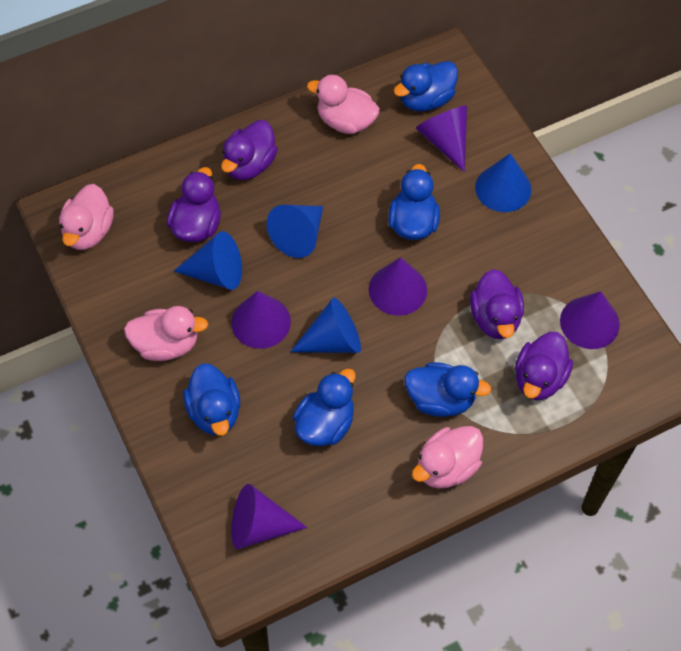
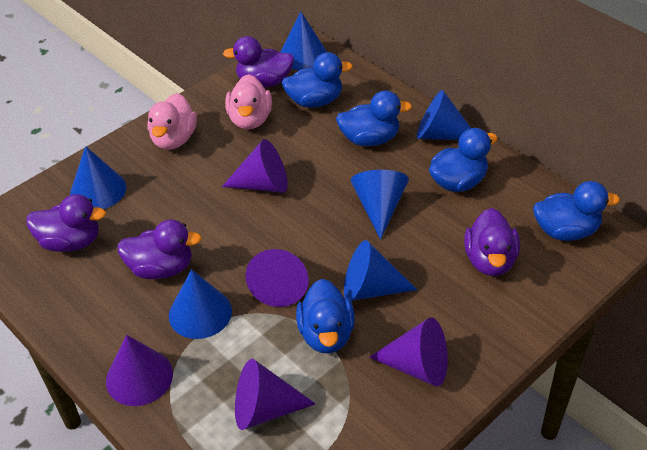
blue cone: 4 -> 6
pink duck: 4 -> 2

